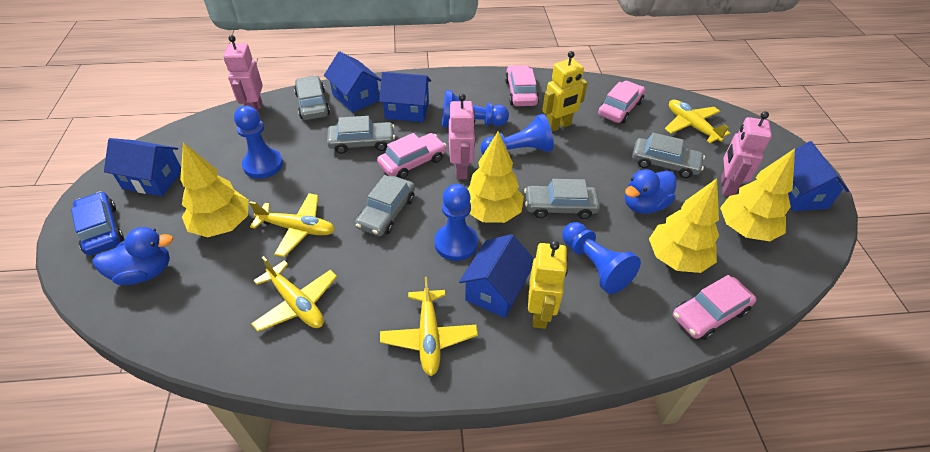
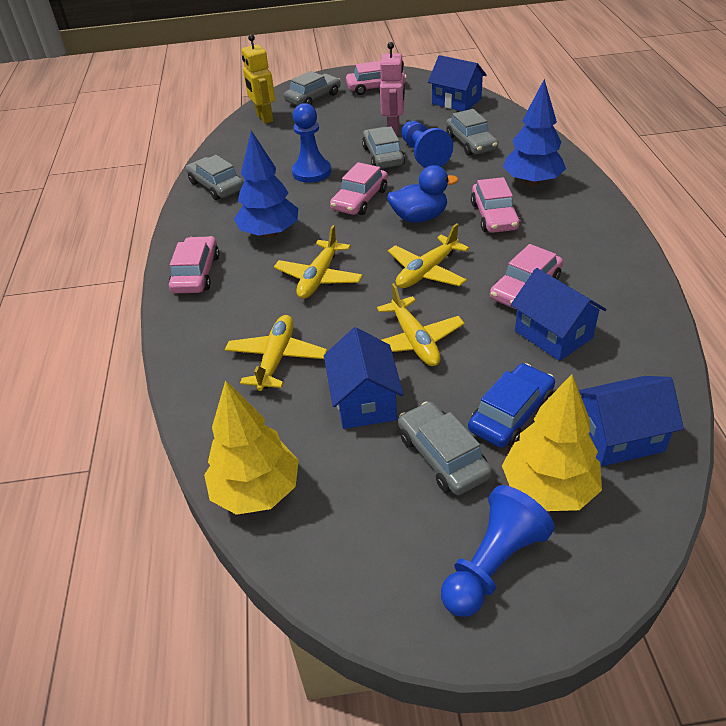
blue duck: 2 -> 1
blue house: 5 -> 4
blue pawn: 5 -> 3
blue tree: 0 -> 2
pink car: 4 -> 5
pink robot: 3 -> 1
yellow robot: 2 -> 1
yellow tree: 4 -> 2

